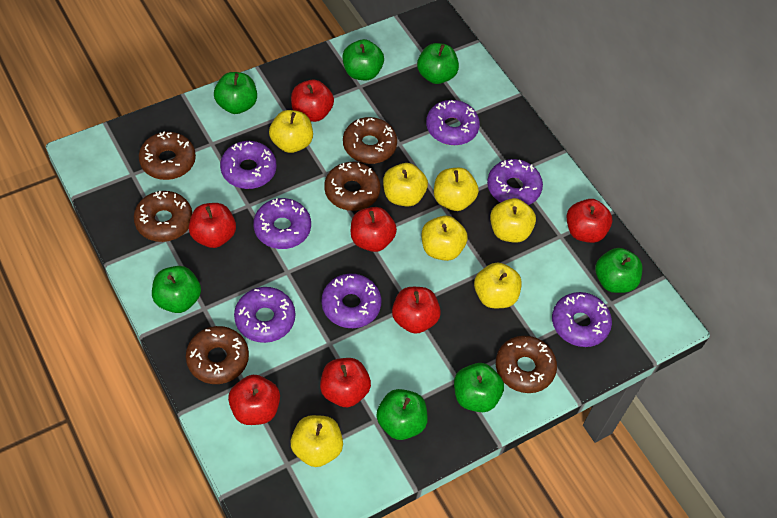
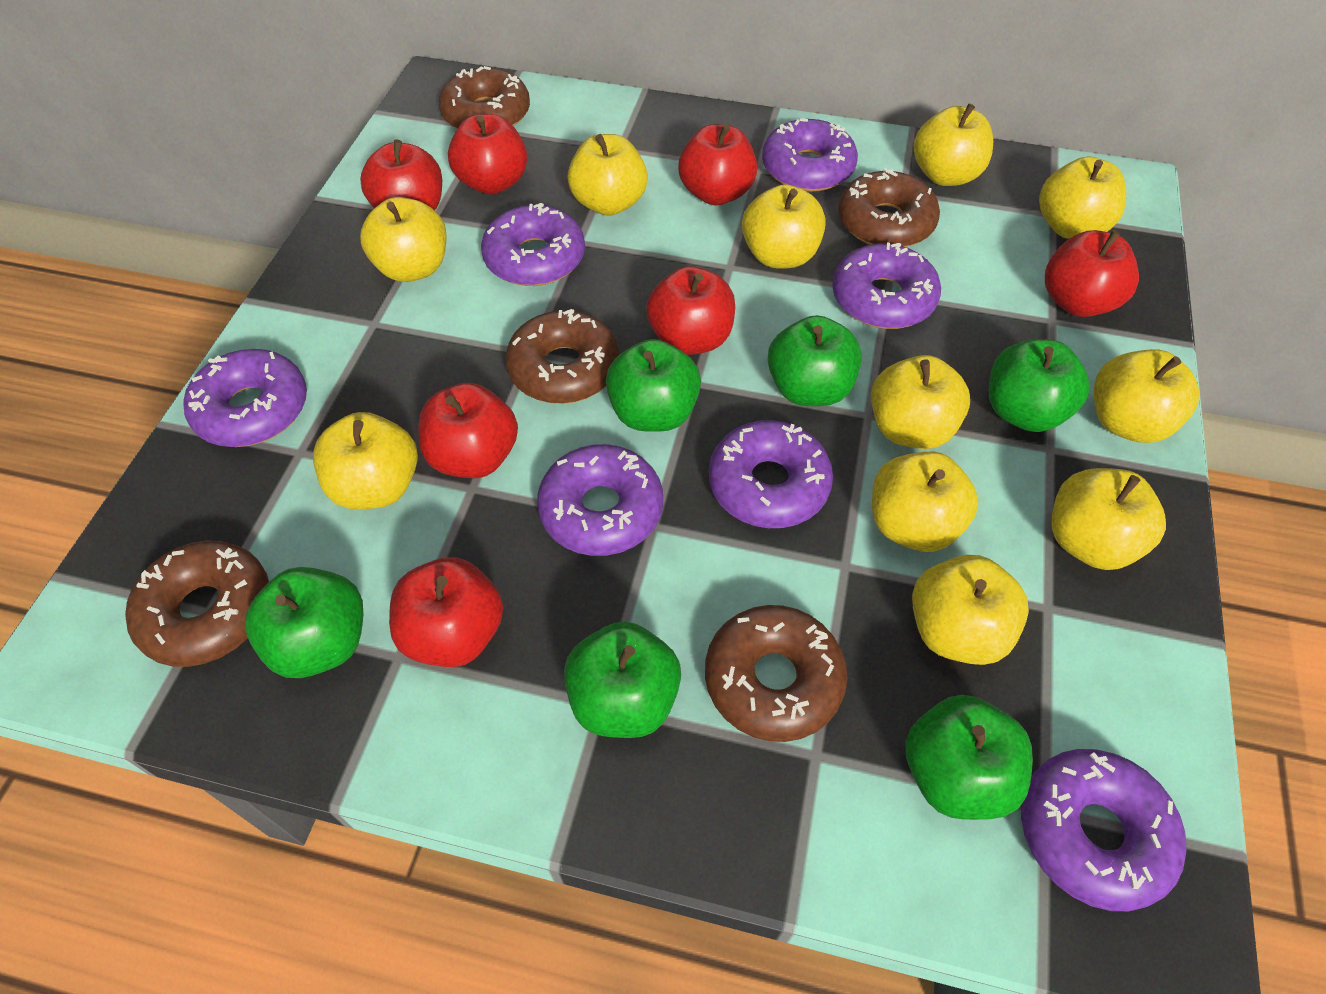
brown donut: 6 -> 5
green apple: 7 -> 6
yellow apple: 7 -> 11

